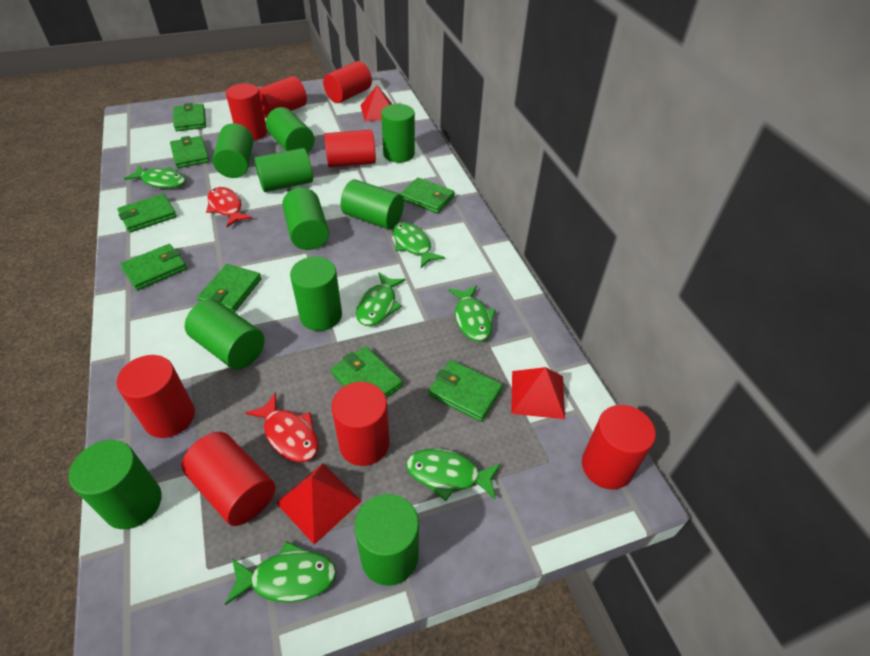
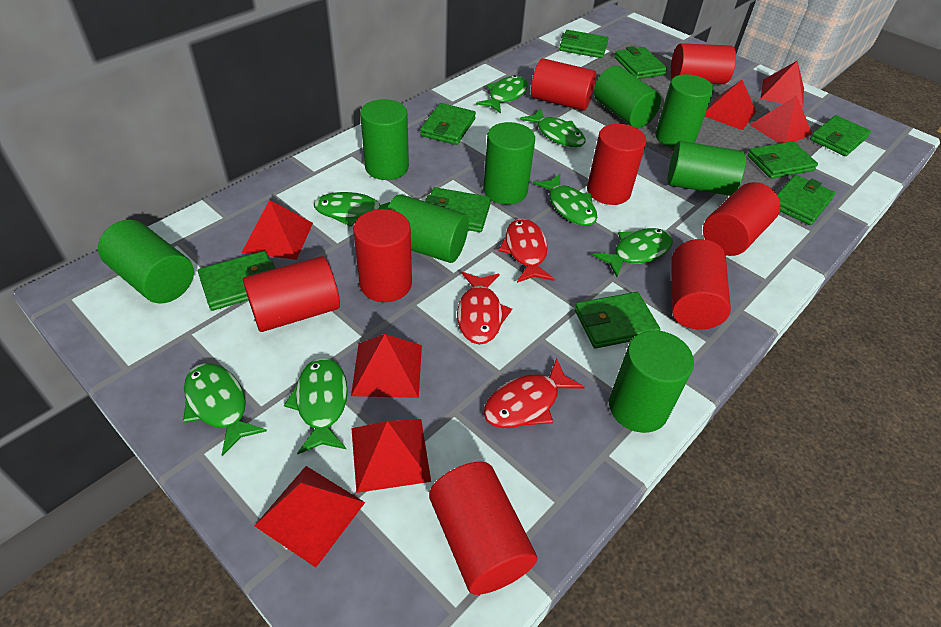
green cylinder: 10 -> 8
green fish: 6 -> 7
green wallet: 8 -> 9
red fish: 2 -> 3
red pyramid: 3 -> 7

